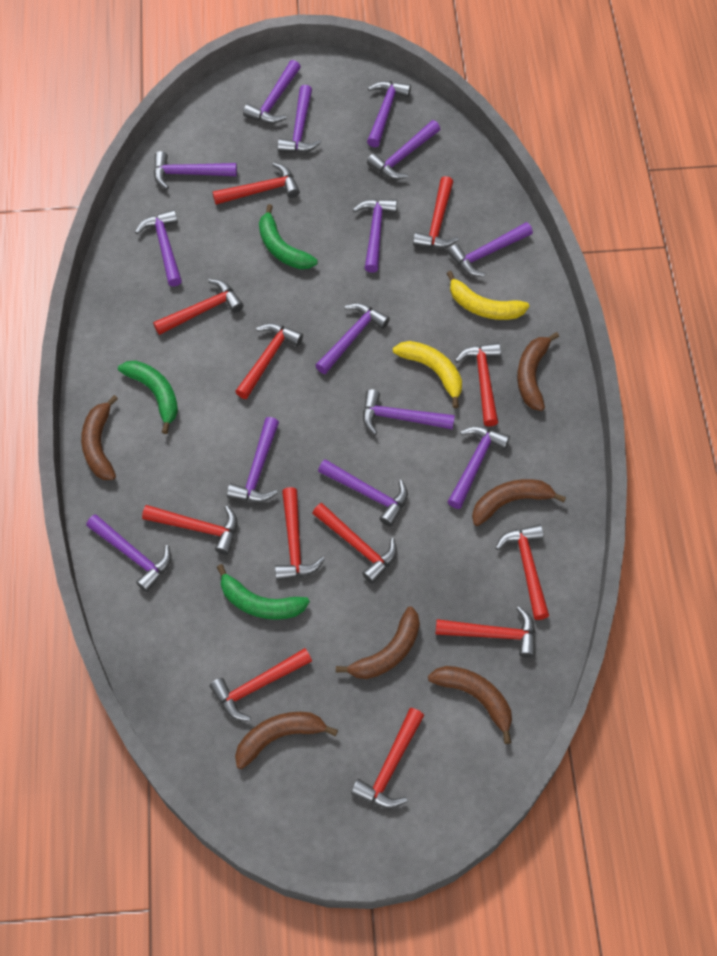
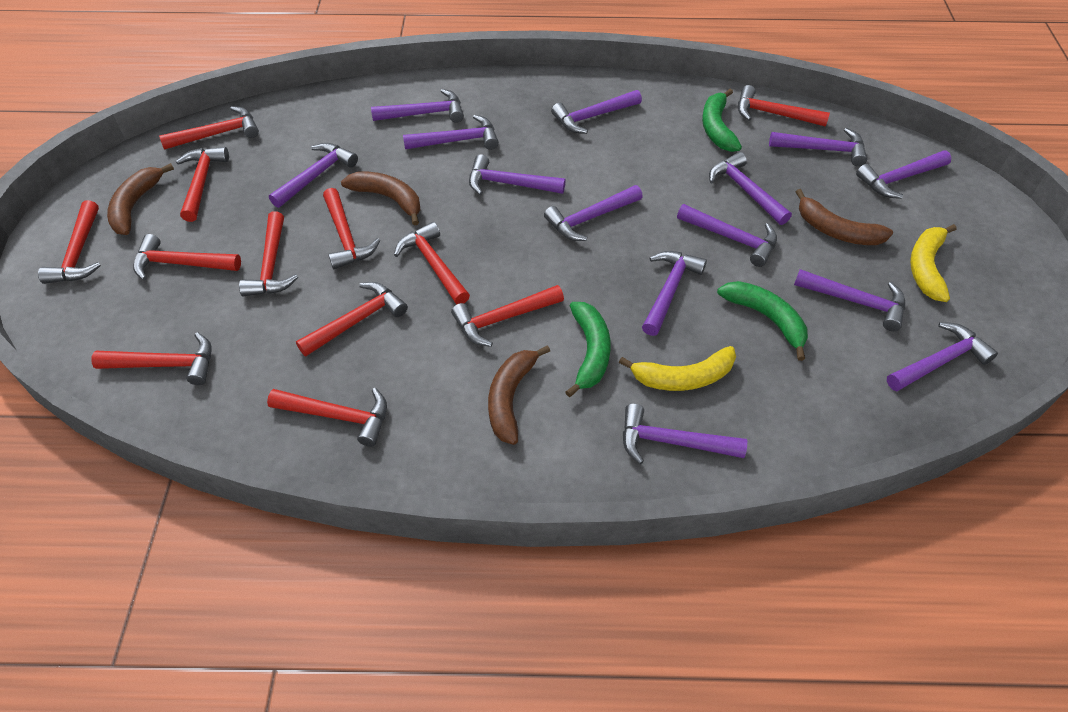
brown banana: 6 -> 4

